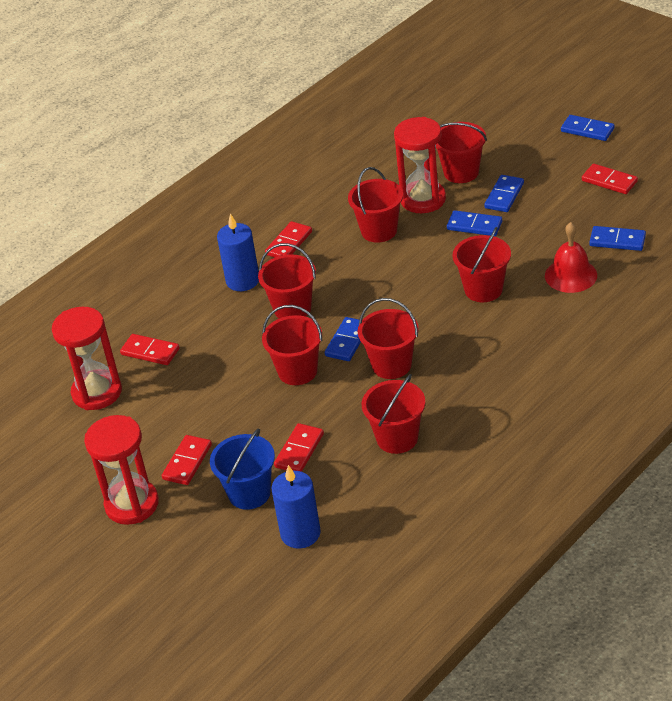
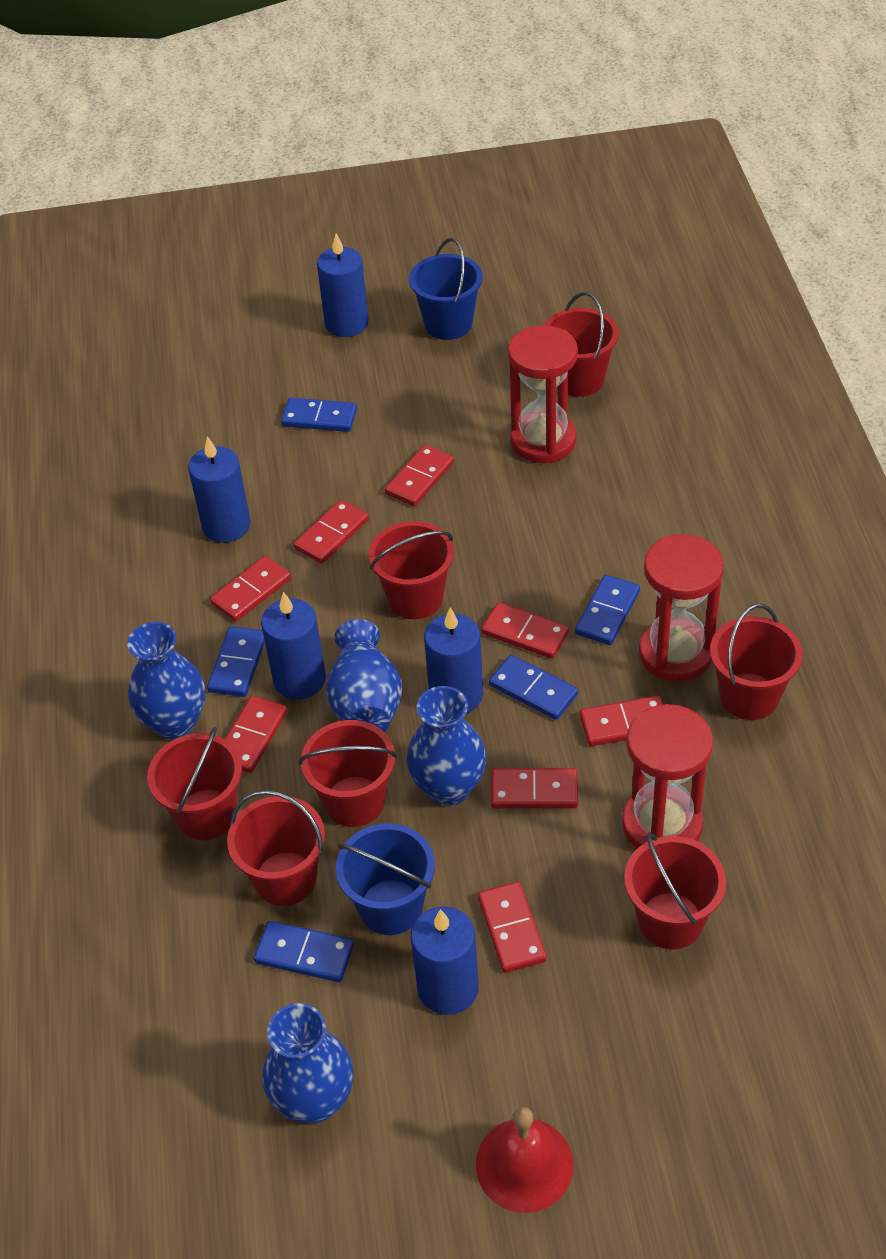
blue bucket: 1 -> 2
blue candle: 2 -> 5
blue vase: 0 -> 4
red domino: 5 -> 8

